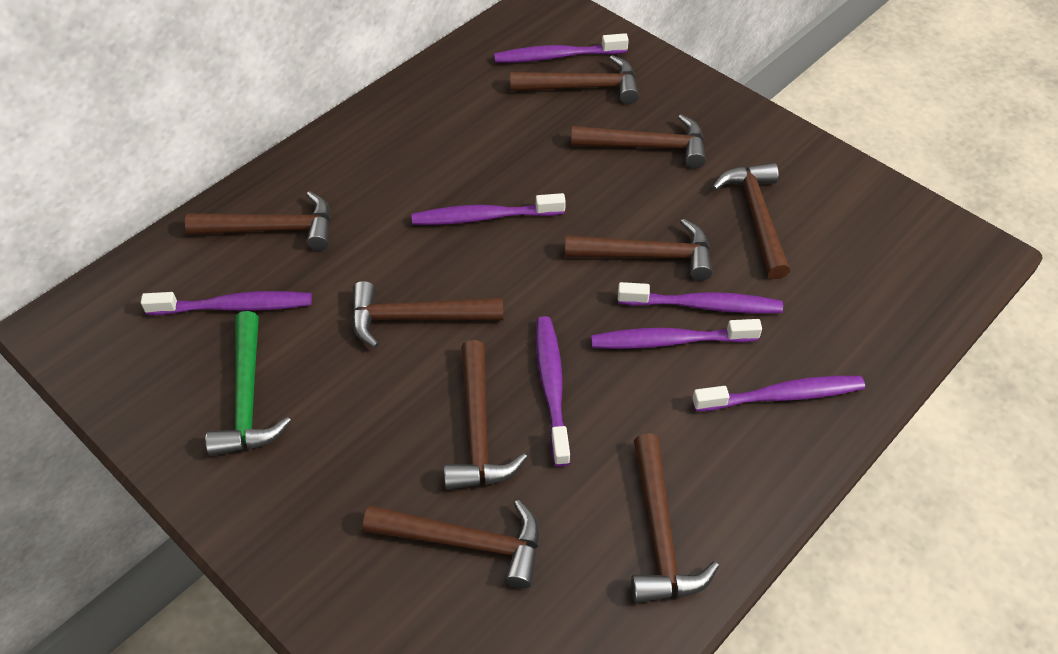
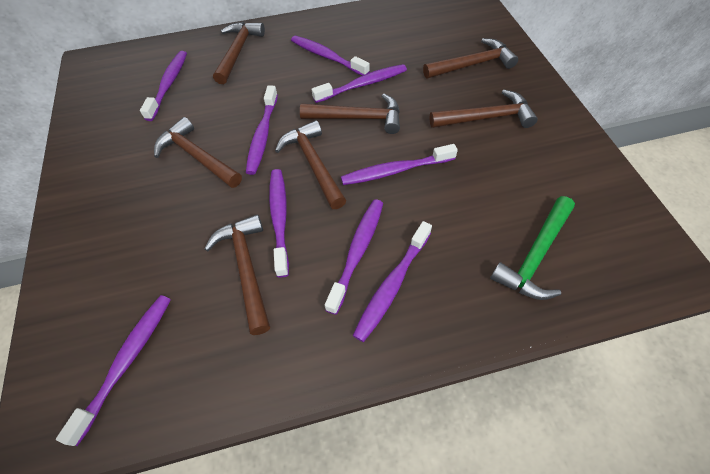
brown hammer: 9 -> 7
purple toothbrush: 7 -> 9

